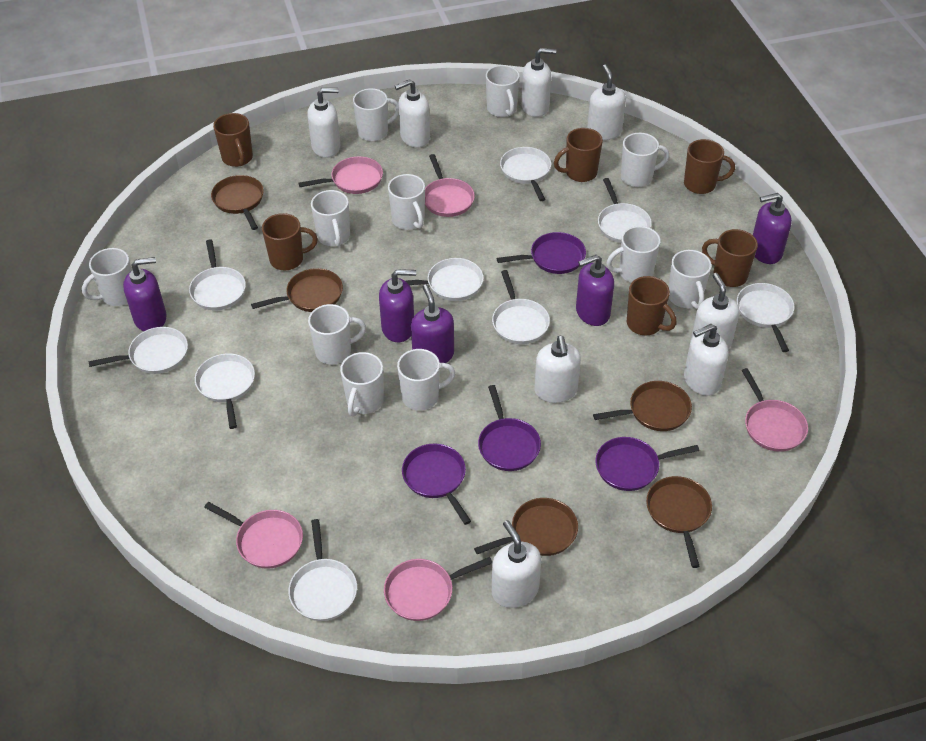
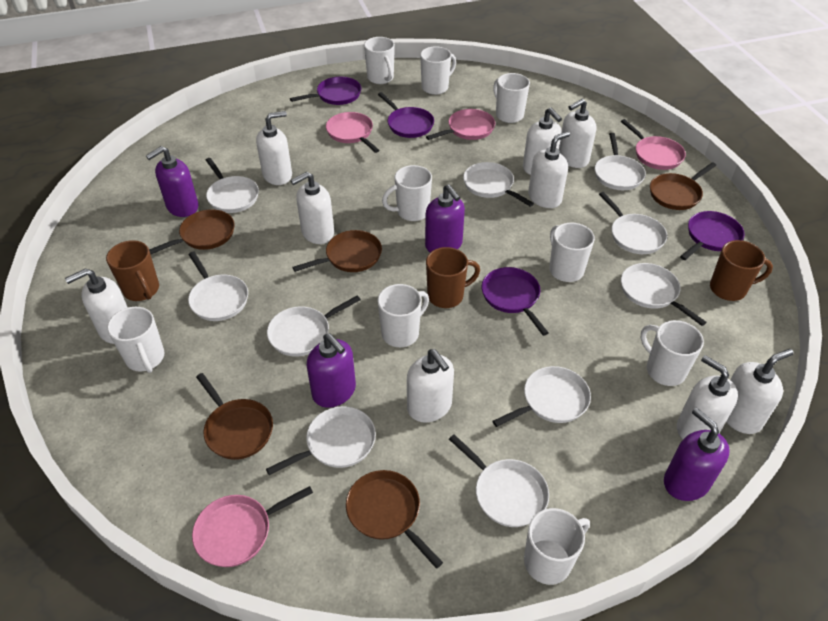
brown mug: 6 -> 3
pink pan: 5 -> 4
purple soap dispenser: 5 -> 4
white mug: 11 -> 9
white pan: 9 -> 10
white soap dispenser: 8 -> 9

